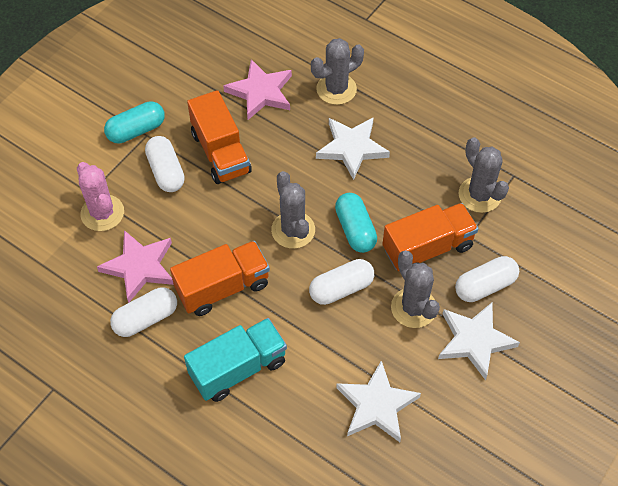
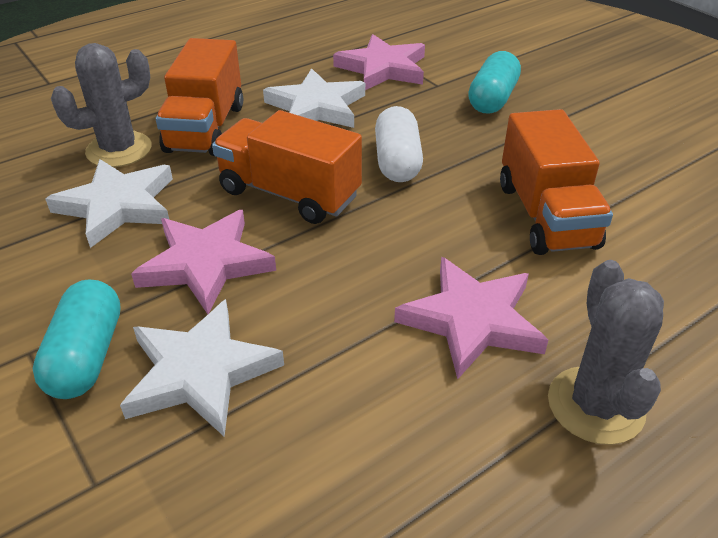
grey cactus: 4 -> 2
pink cactus: 1 -> 0
pink star: 2 -> 3
turquoise truck: 1 -> 0
white capsule: 4 -> 1

